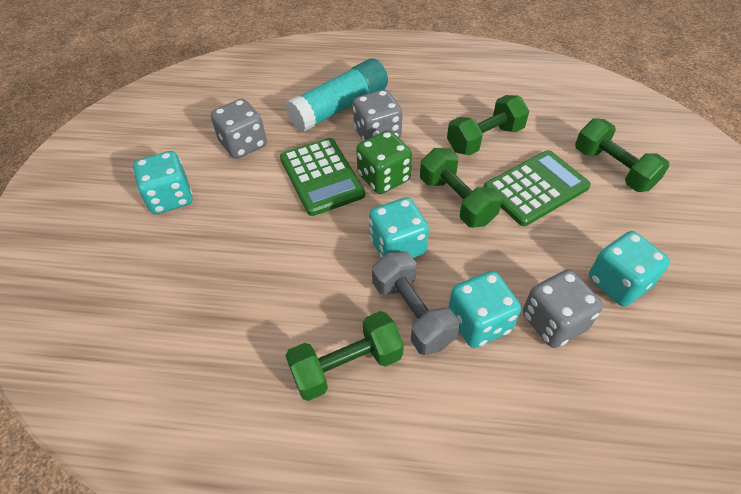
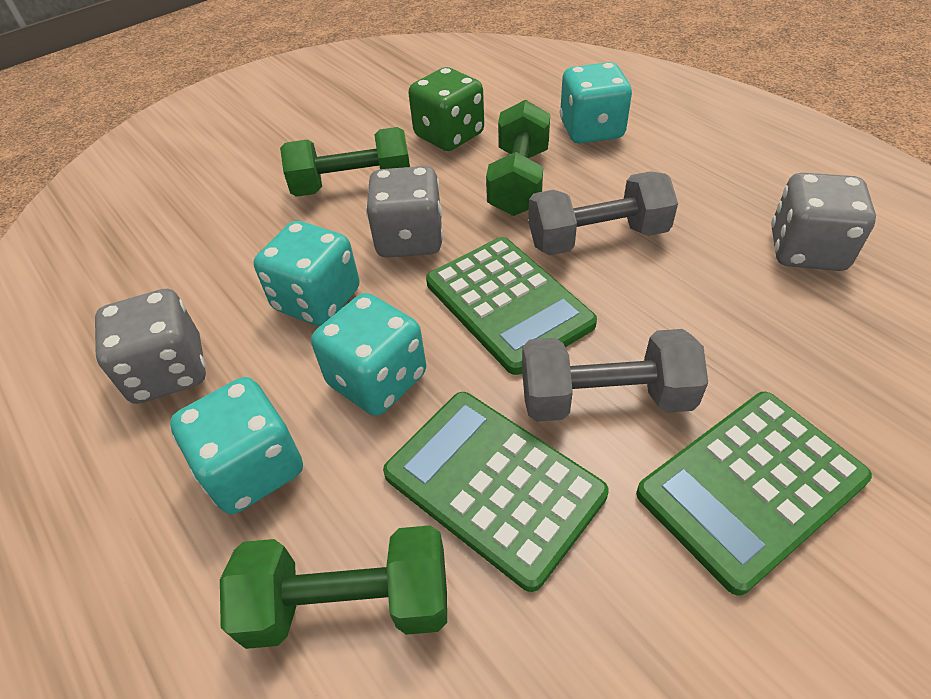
green calculator: 2 -> 3
green dumbbell: 4 -> 3
grey dumbbell: 1 -> 2
turquoise glue stick: 1 -> 0

